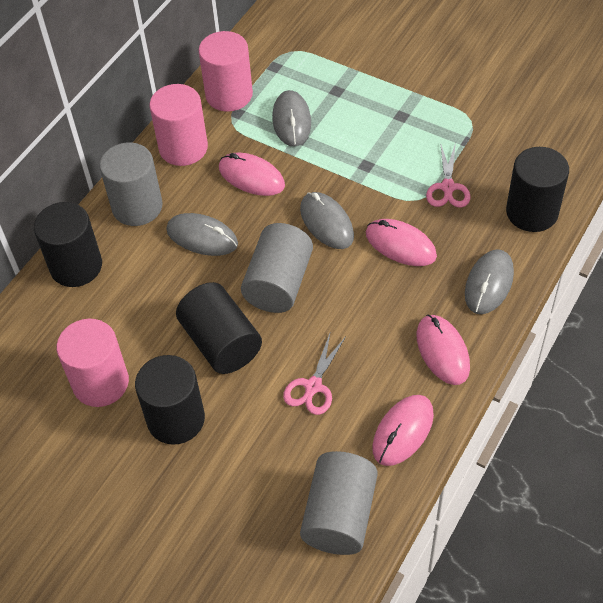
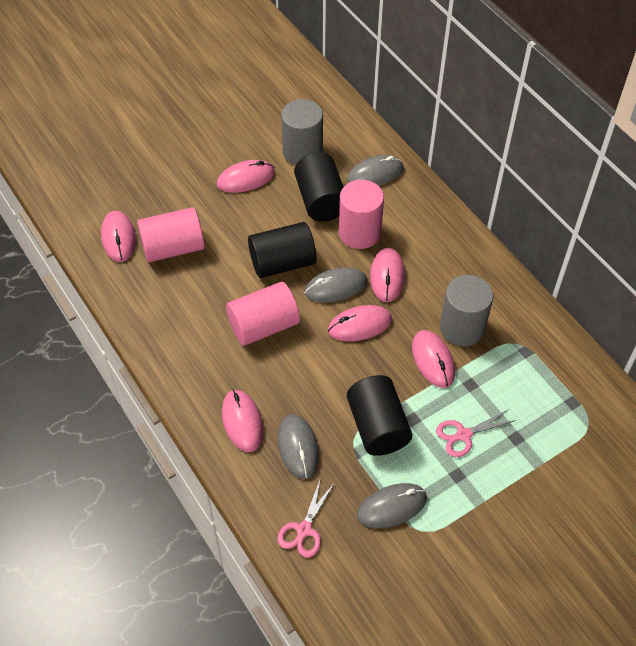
black cylinder: 4 -> 3
grey cylinder: 3 -> 2
pink mouse: 4 -> 6

